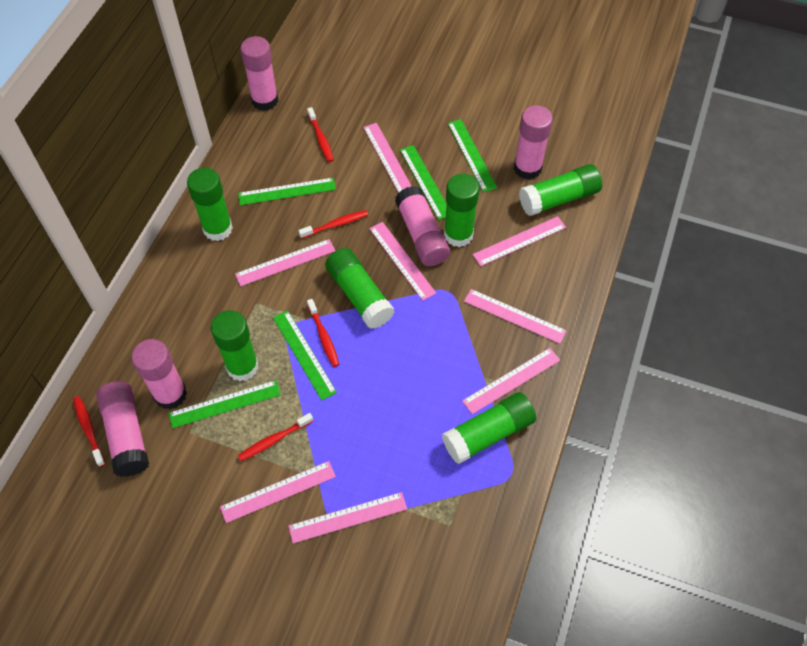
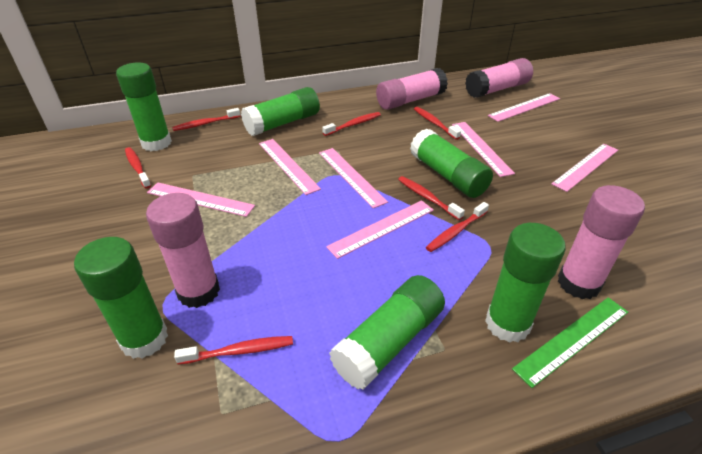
green ruler: 5 -> 1
pink glue stick: 5 -> 4
pink ruler: 8 -> 7
red toothbrush: 5 -> 7

